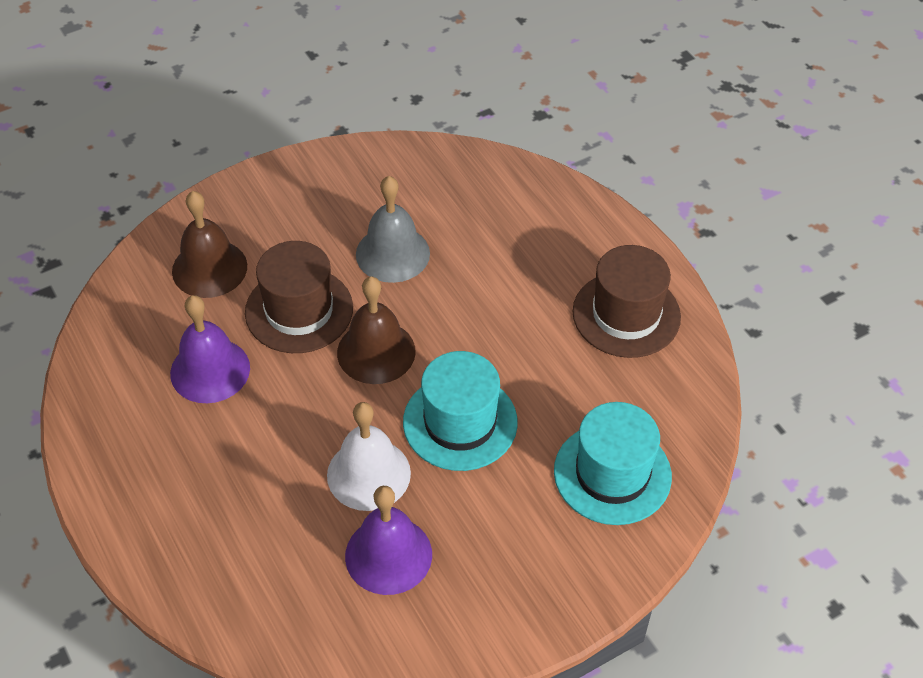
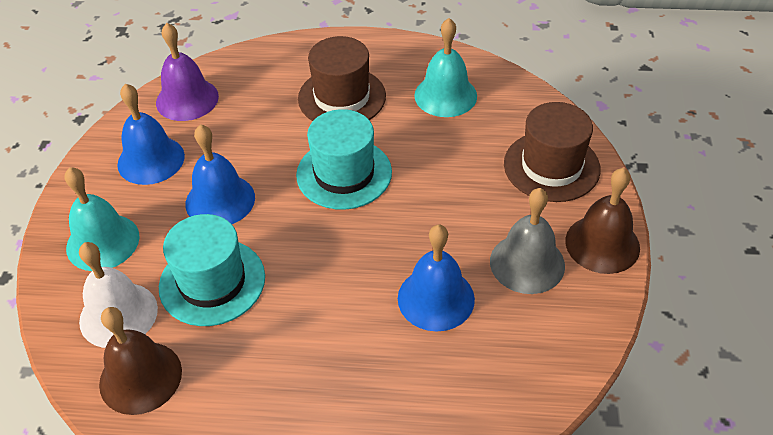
blue bell: 0 -> 3
purple bell: 2 -> 1
turquoise bell: 0 -> 2

